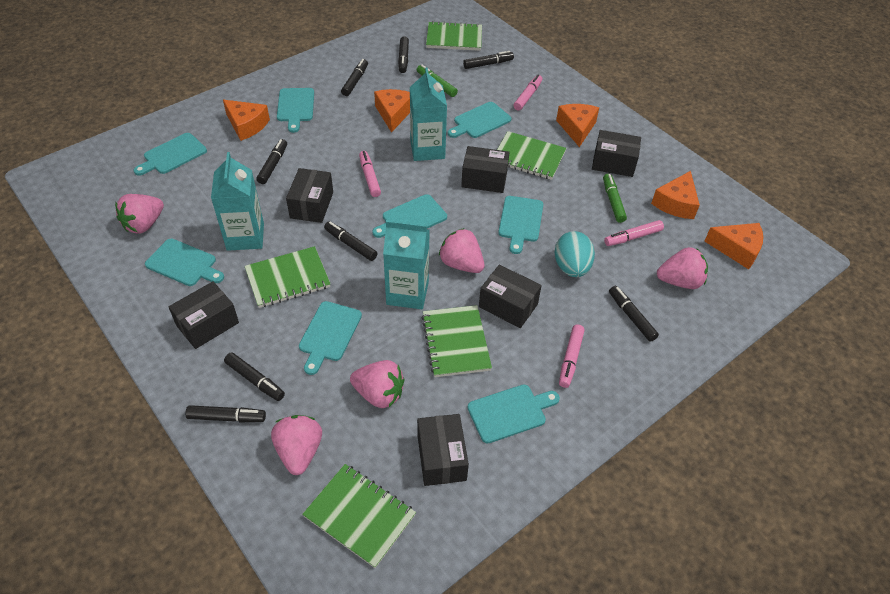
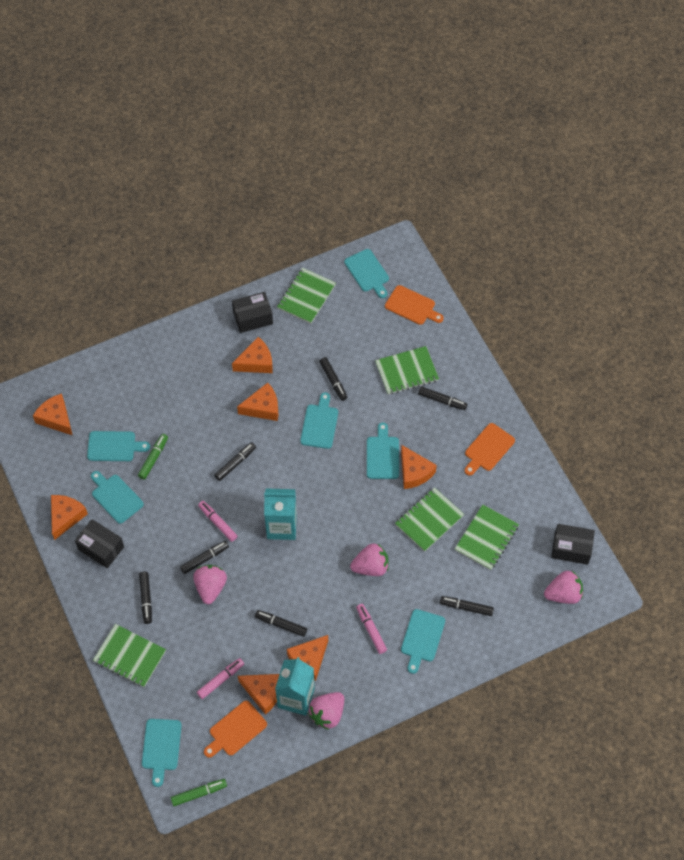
black box: 6 -> 3
black marker: 8 -> 7
orange cheese: 5 -> 7
orange cutting board: 0 -> 3
pink marker: 4 -> 3
pink strawberry: 5 -> 4
turquoise carton: 3 -> 2
turquoise cutting board: 8 -> 7
turquoise egg: 1 -> 0

